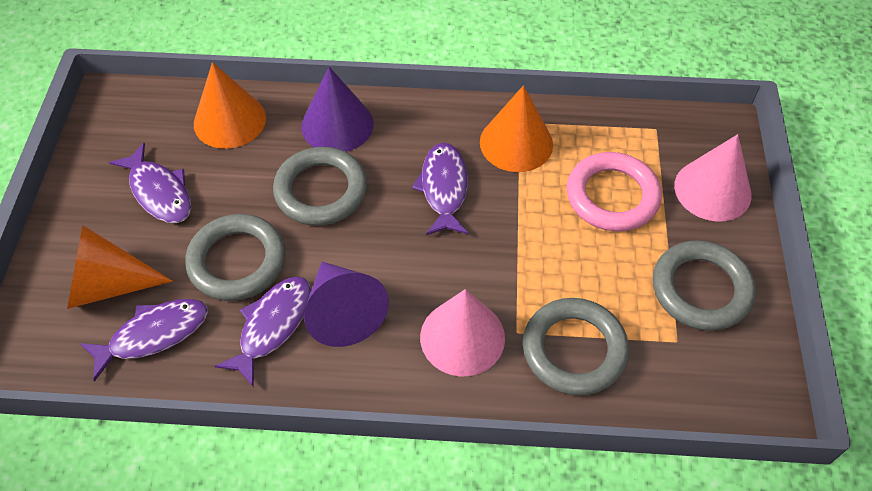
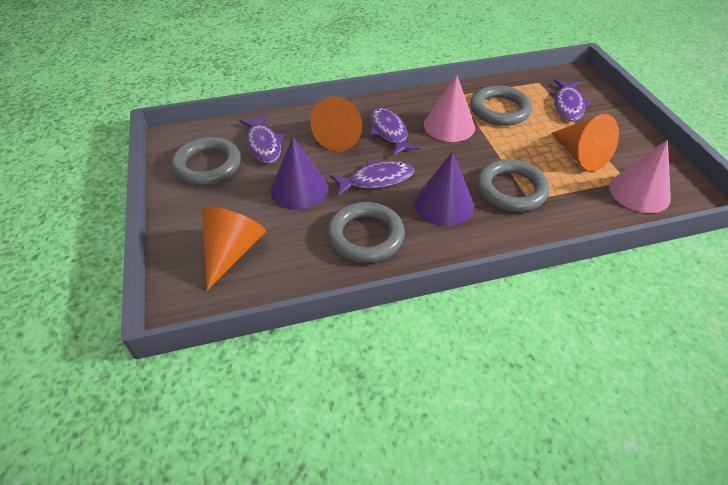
pink ring: 1 -> 0

